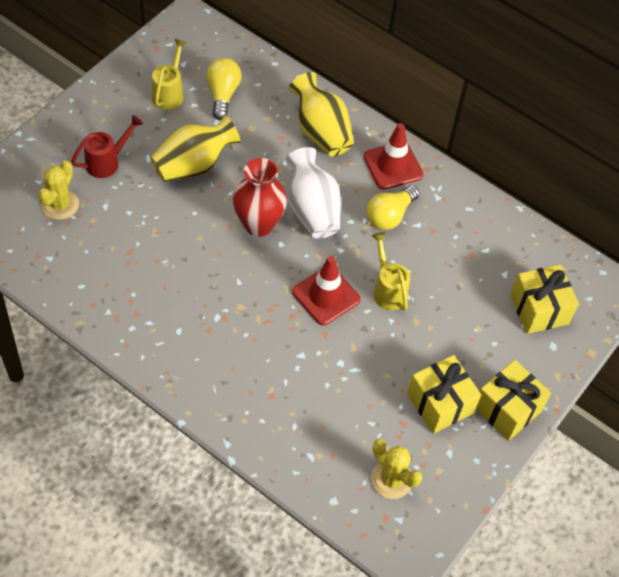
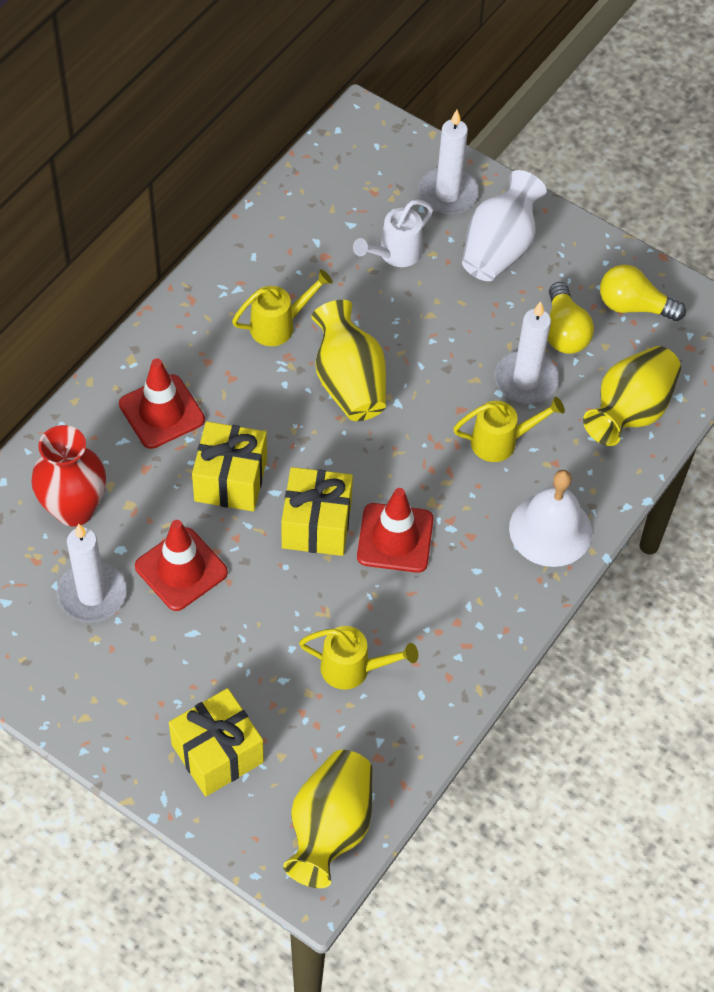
red traffic cone: 2 -> 3
red watering can: 1 -> 0
white bell: 0 -> 1
white candle: 0 -> 3
white watering can: 0 -> 1
yellow cactus: 2 -> 0
yellow vase: 2 -> 3
yellow watering can: 2 -> 3

